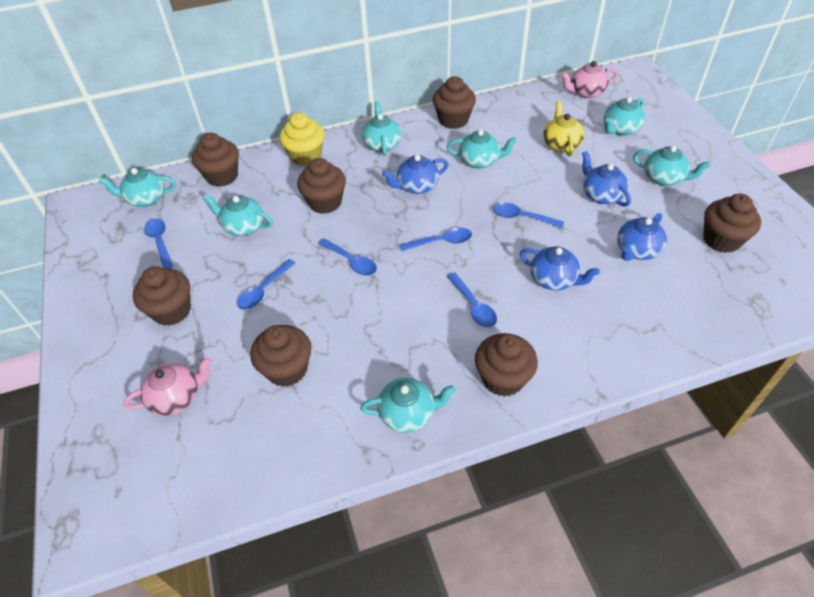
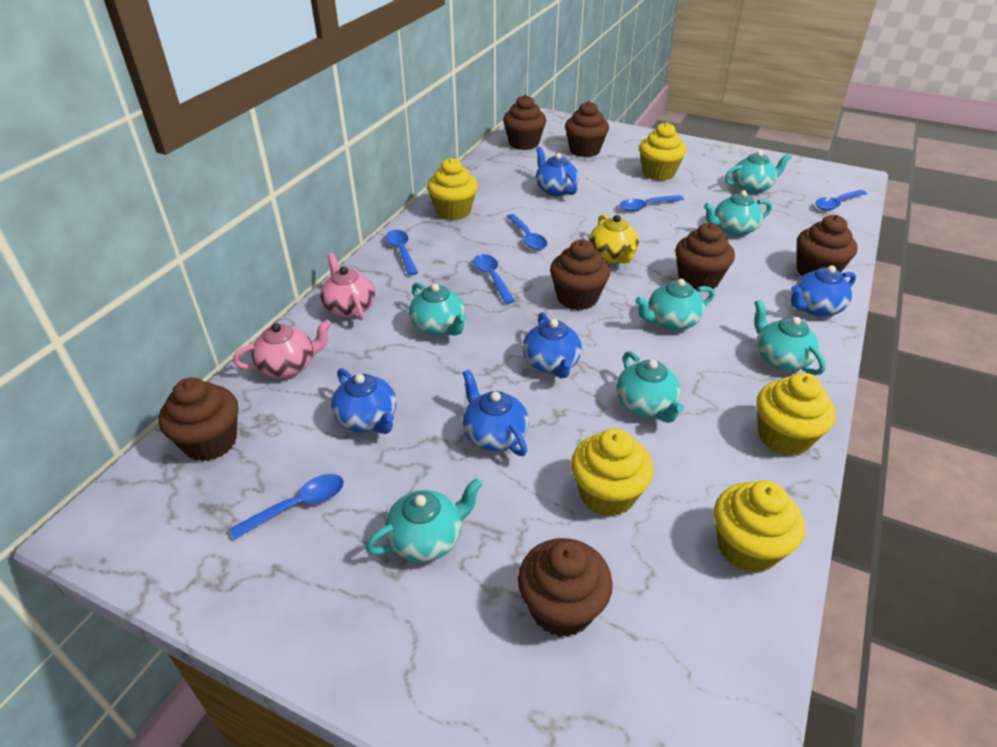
blue teapot: 4 -> 5
yellow cupcake: 1 -> 5

